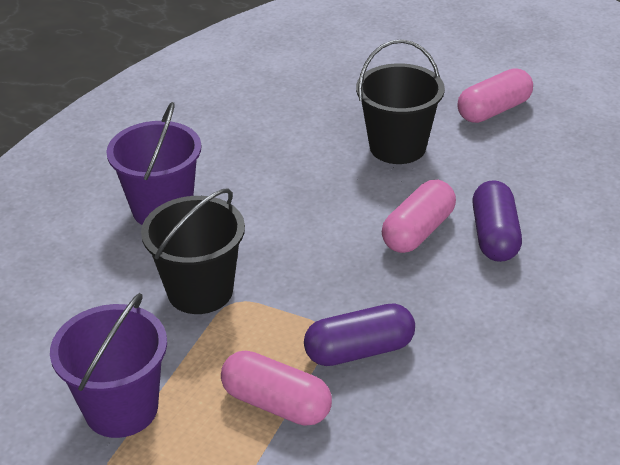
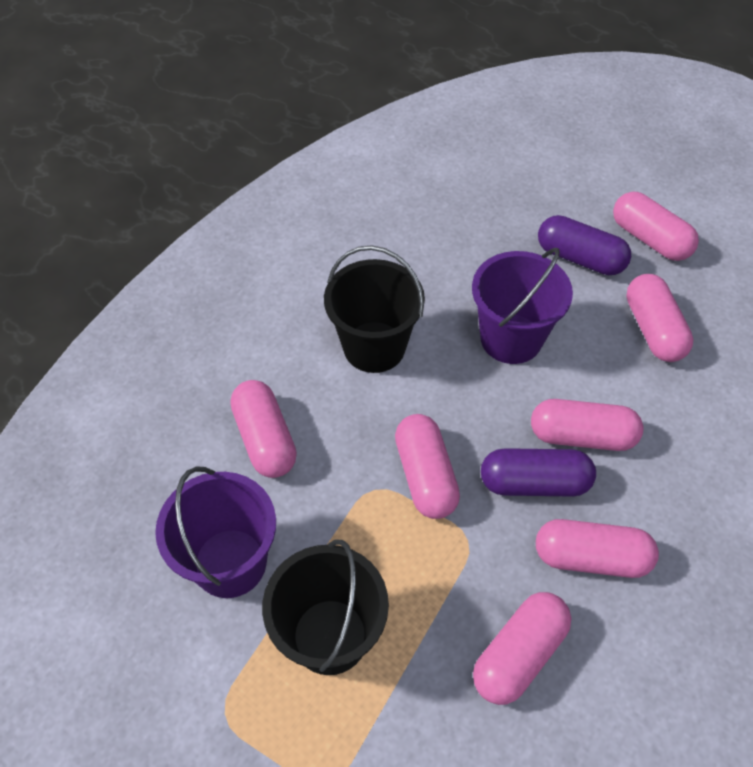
pink capsule: 3 -> 7

